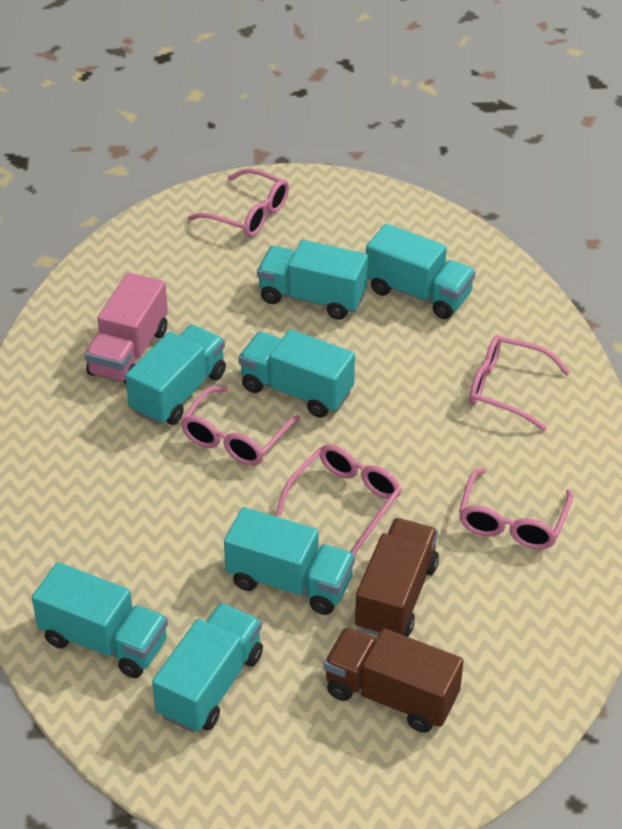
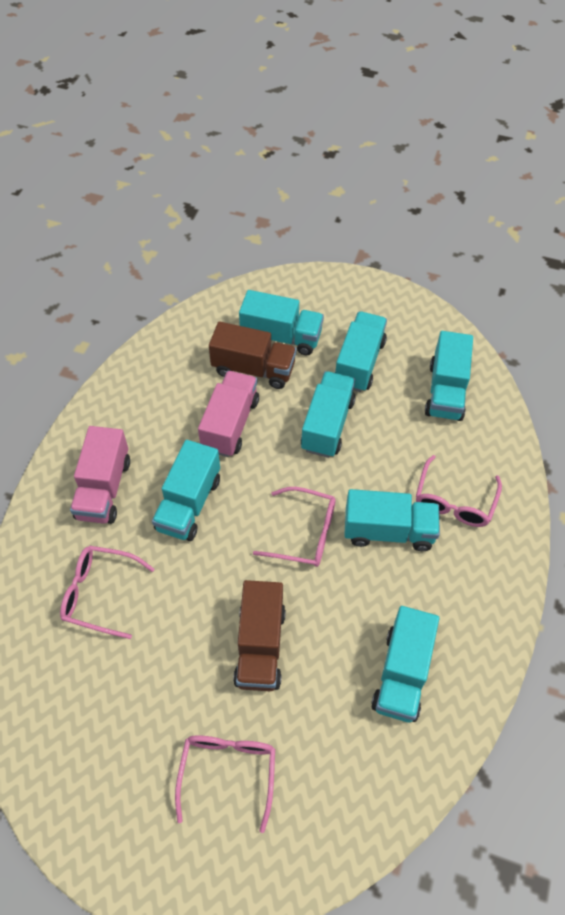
pink glasses: 5 -> 4
pink truck: 1 -> 2

